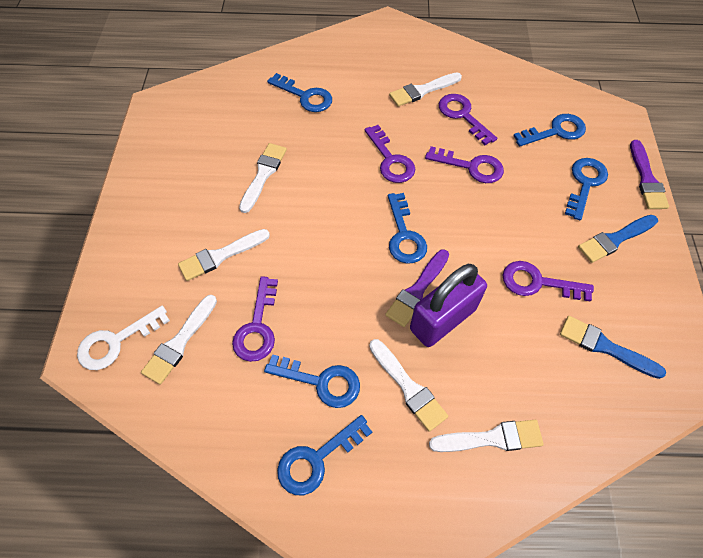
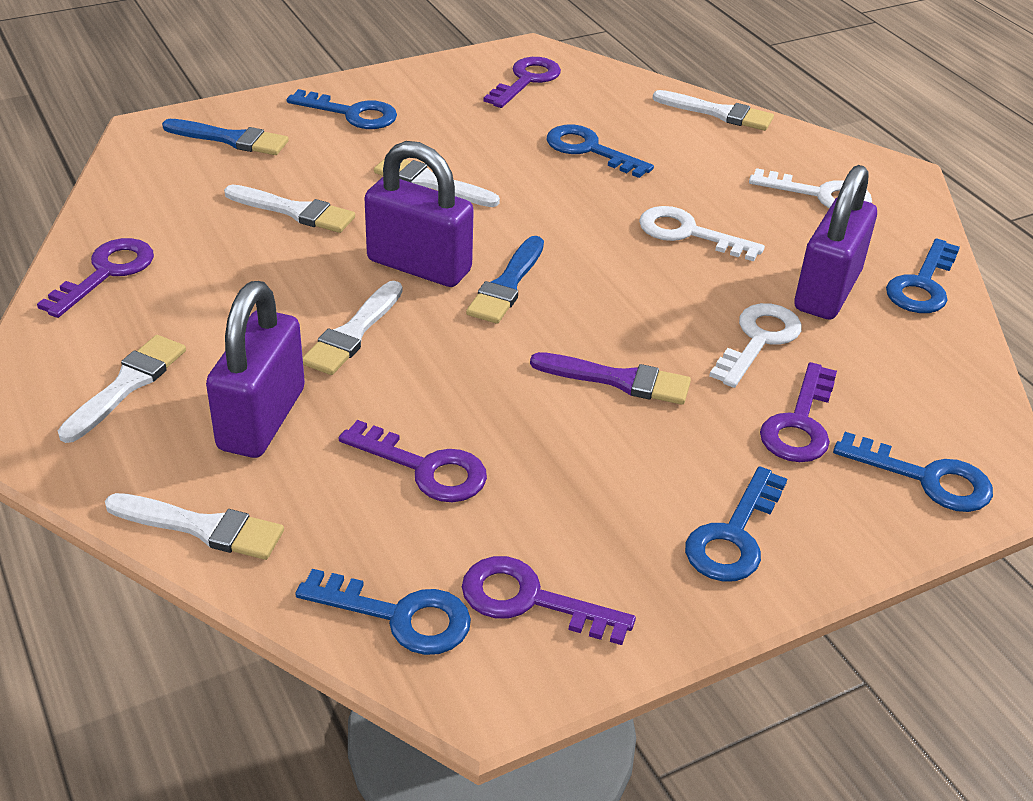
purple brush: 2 -> 1
purple padlock: 1 -> 3
white key: 1 -> 3

